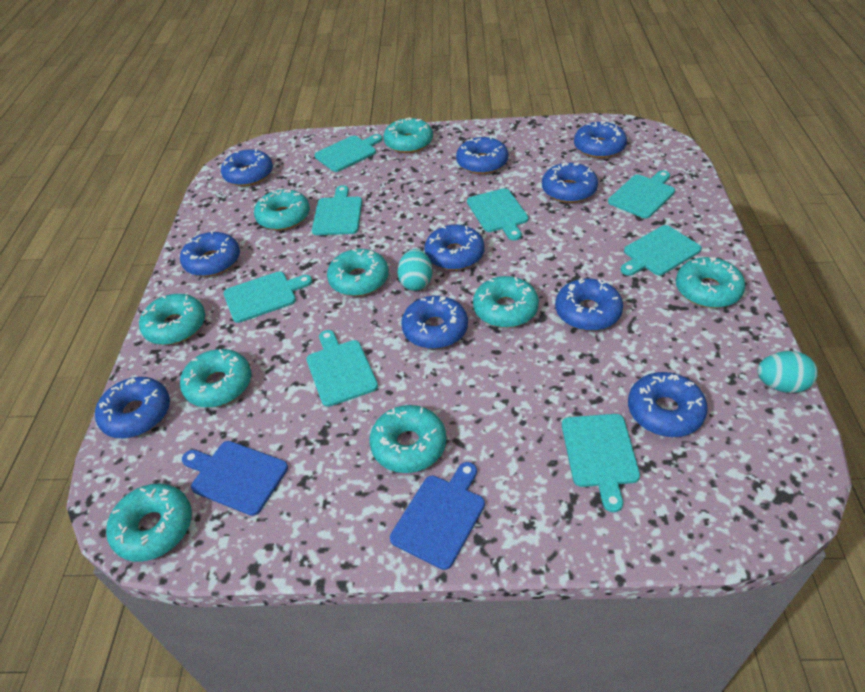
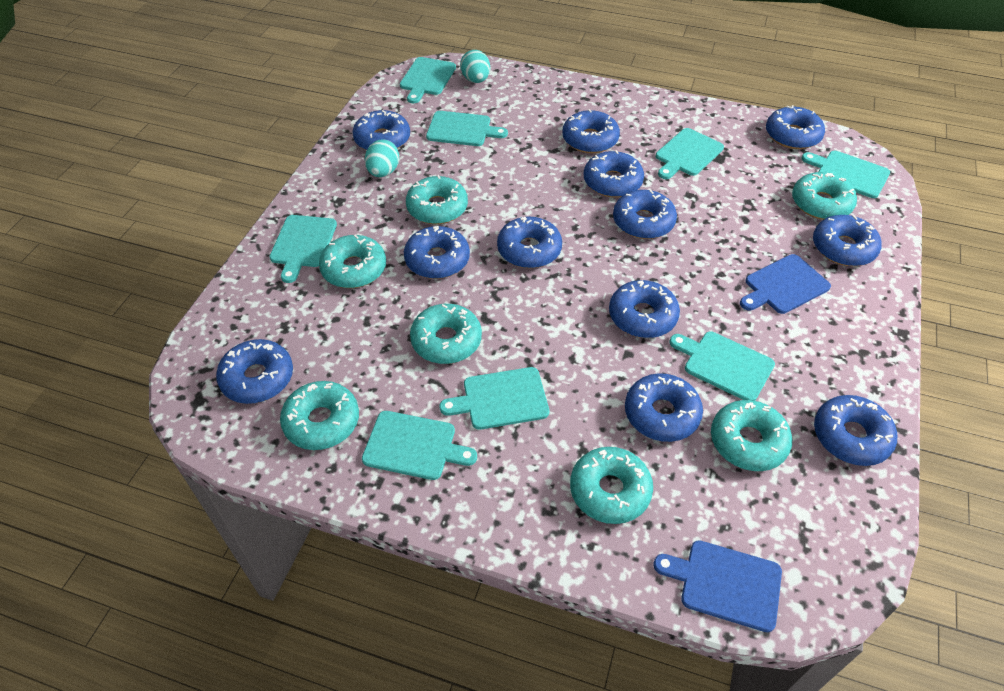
blue donut: 10 -> 12
turquoise donut: 9 -> 7

